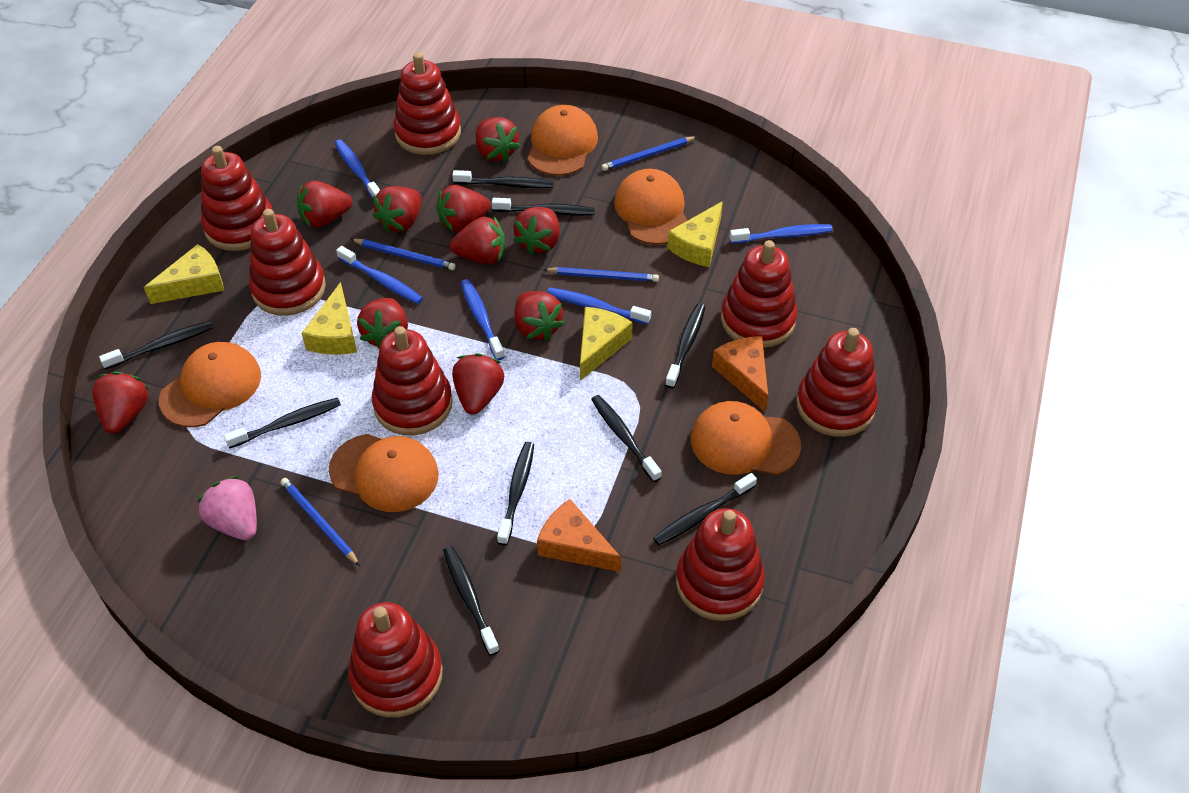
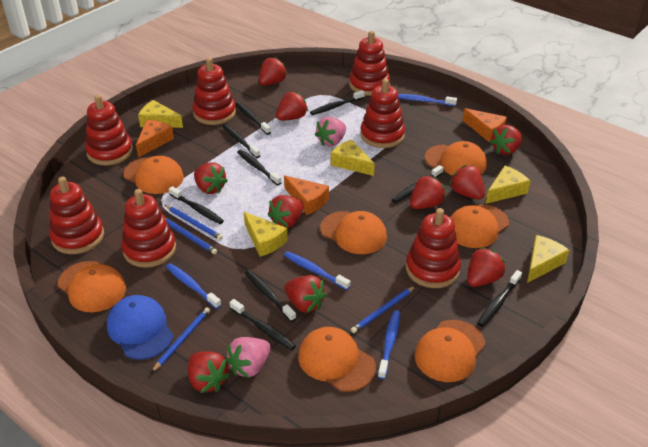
blue cap: 0 -> 1
blue toothbrush: 5 -> 4
orange cap: 5 -> 7
orange cheese: 2 -> 3
pink strawberry: 1 -> 2
red stacking toy: 8 -> 7
yellow cheese: 4 -> 5

